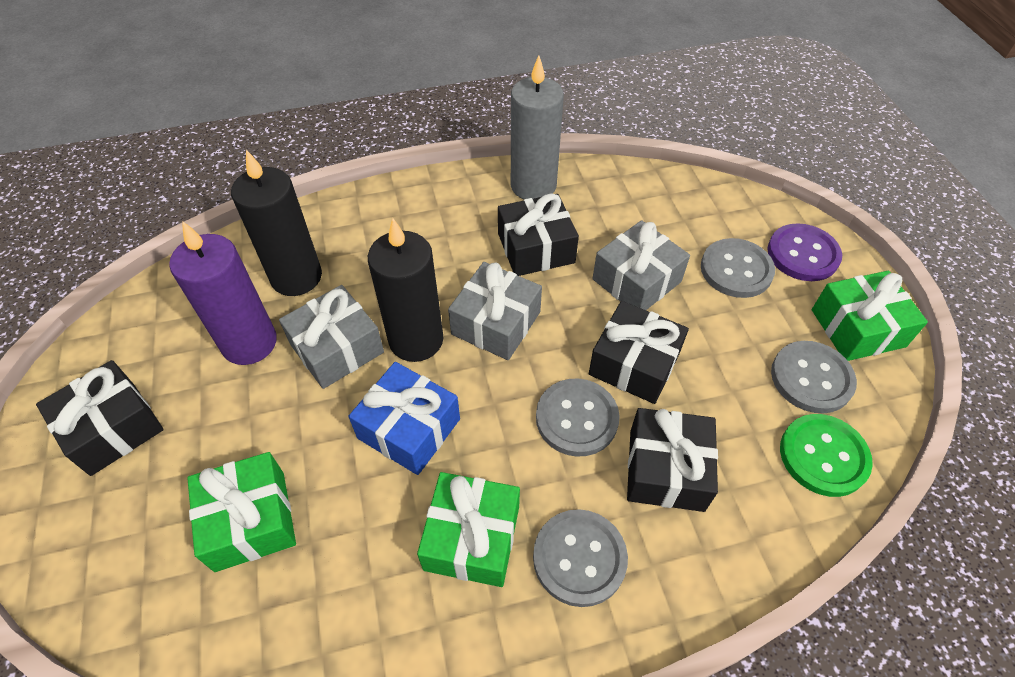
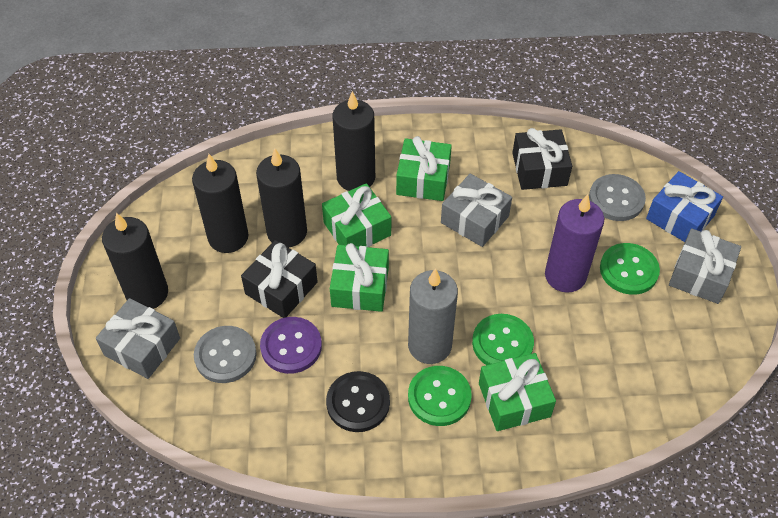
black button: 0 -> 1
black candle: 2 -> 4
black gift: 4 -> 2
green button: 1 -> 3
green gift: 3 -> 4
grey button: 4 -> 2

